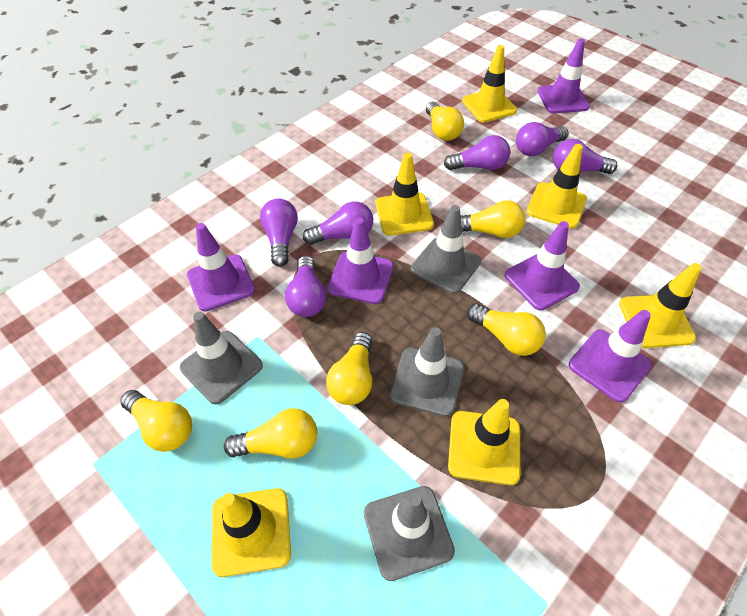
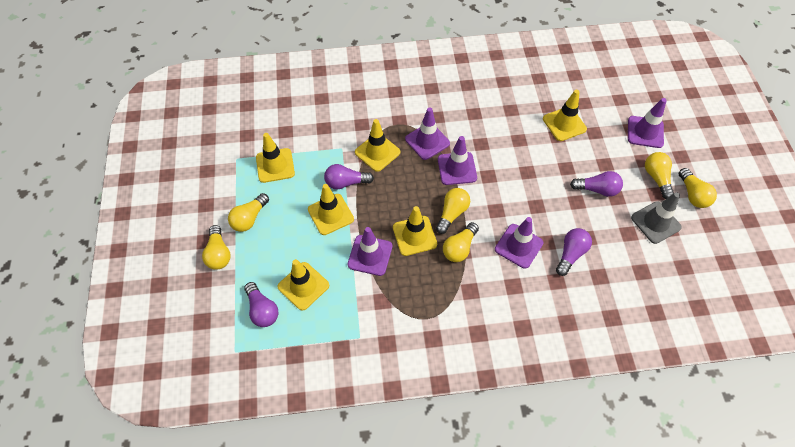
grey traffic cone: 4 -> 1
purple light bulb: 6 -> 4

